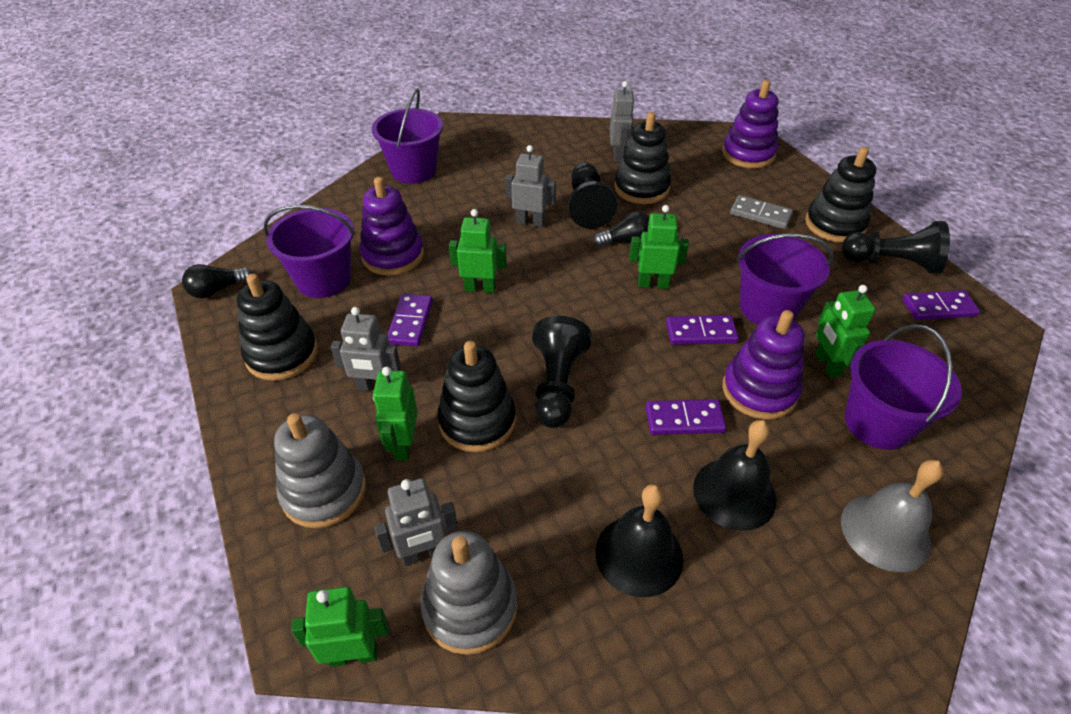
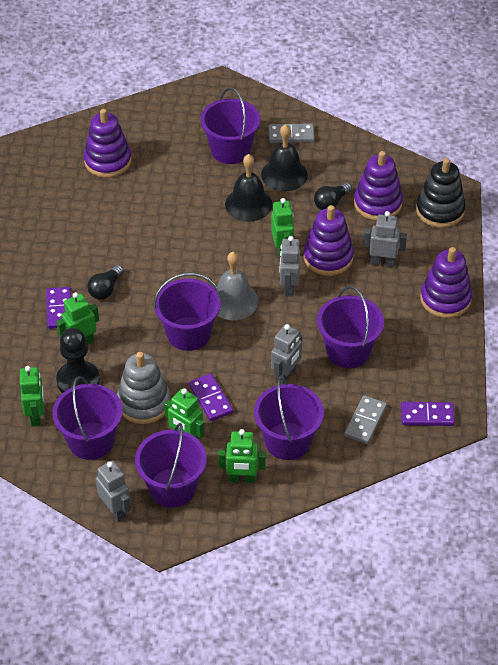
black pawn: 3 -> 1
black stacking toy: 4 -> 1
grey domino: 1 -> 2
grey stacking toy: 2 -> 1
purple bucket: 4 -> 6
purple domino: 4 -> 3
purple stacking toy: 3 -> 4

